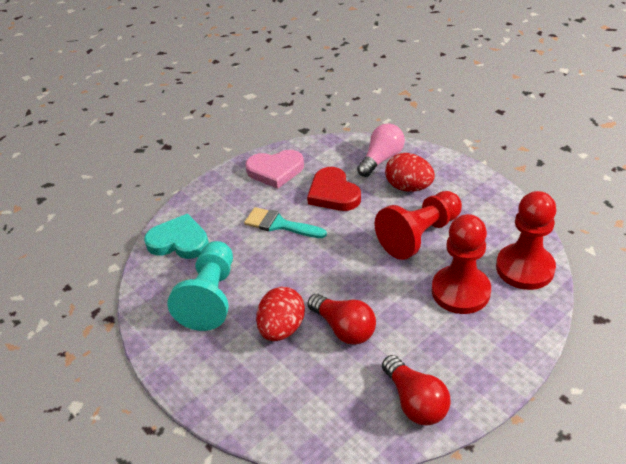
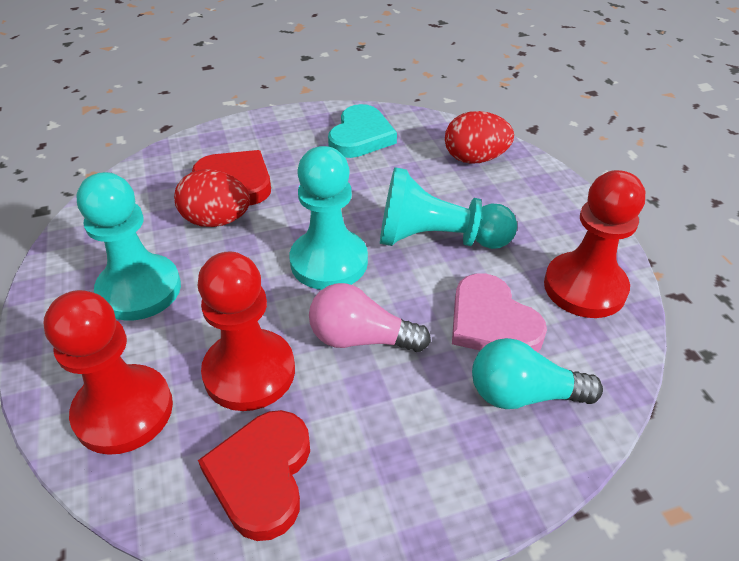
red heart: 1 -> 2
red light bulb: 2 -> 0
turquoise brush: 1 -> 0
turquoise light bulb: 0 -> 1
turquoise pawn: 1 -> 3

